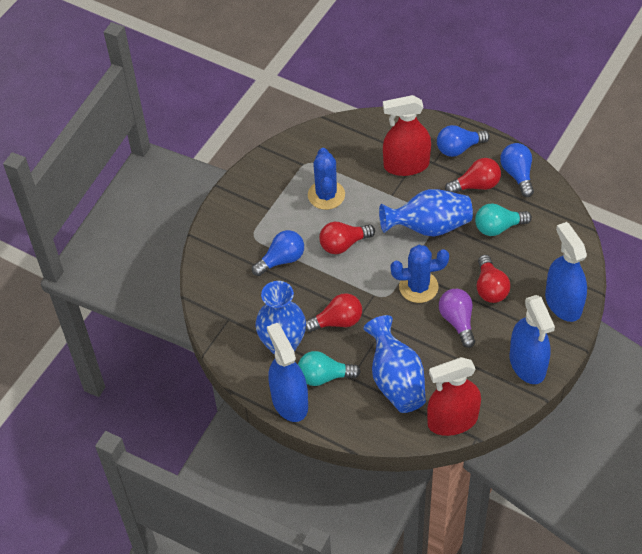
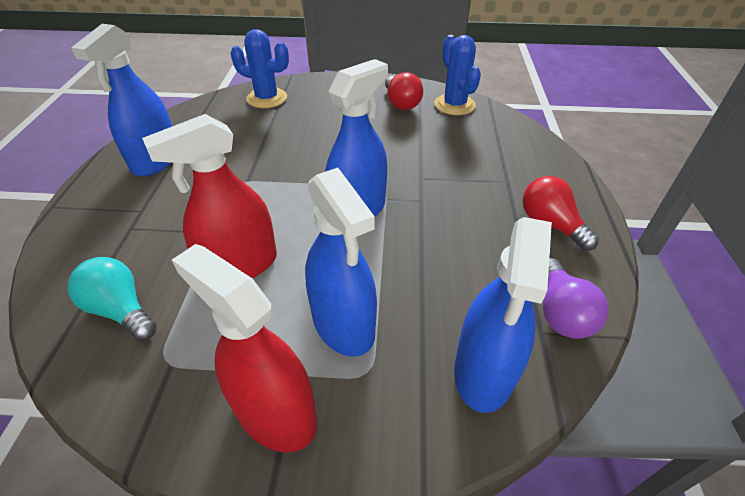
blue light bulb: 3 -> 0
blue spray bottle: 3 -> 4
blue vase: 3 -> 0
red light bulb: 4 -> 2
turquoise light bulb: 2 -> 1

